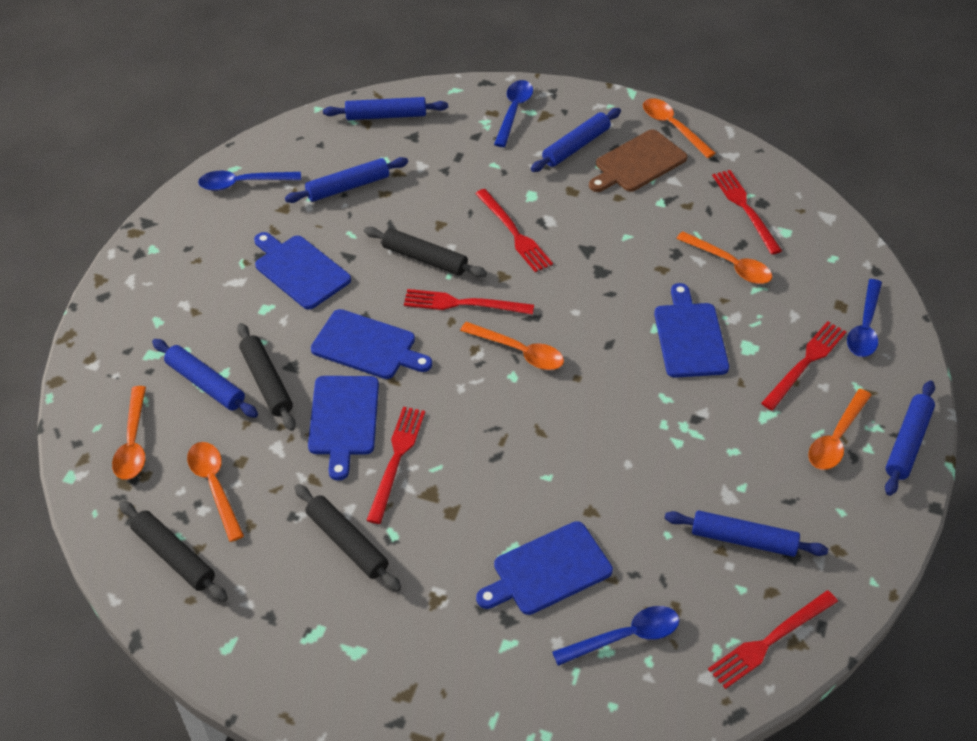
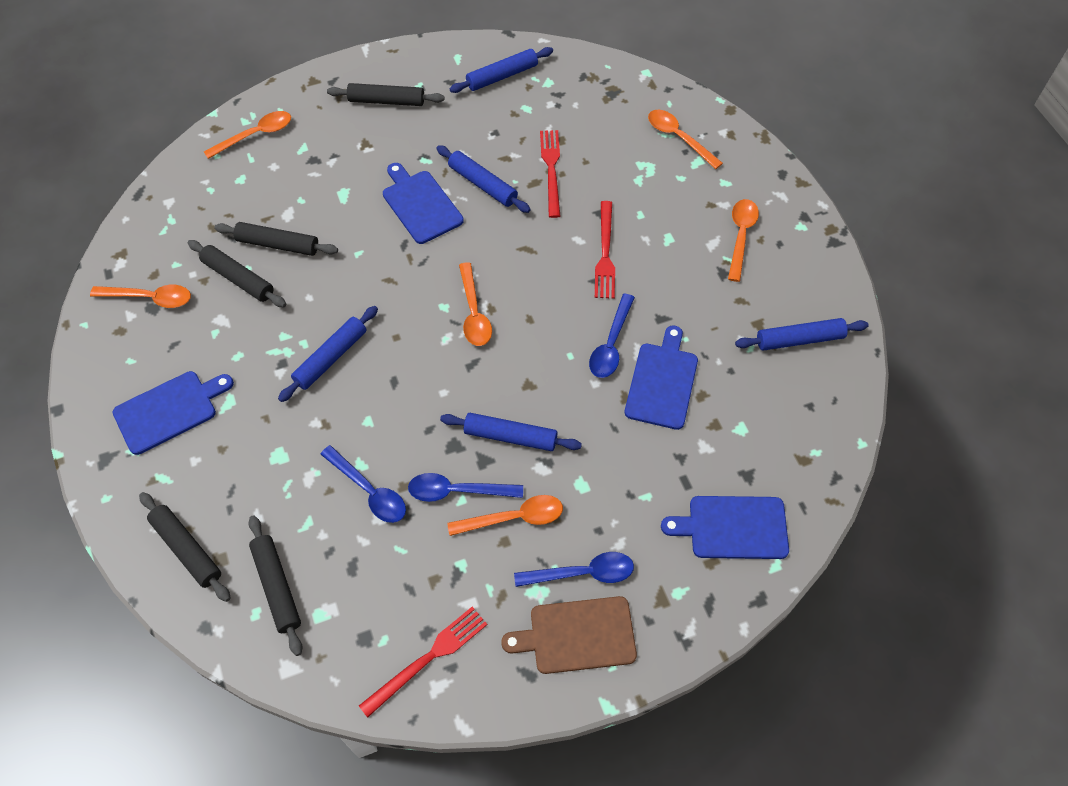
black rolling pin: 4 -> 5
blue cutting board: 5 -> 4
blue rolling pin: 6 -> 5
red fork: 6 -> 3

